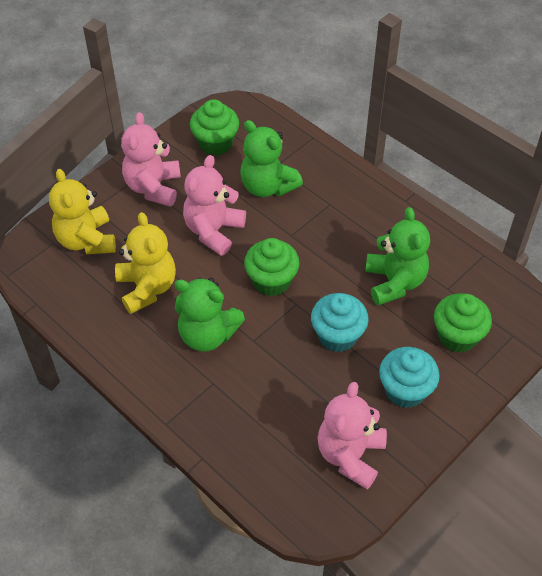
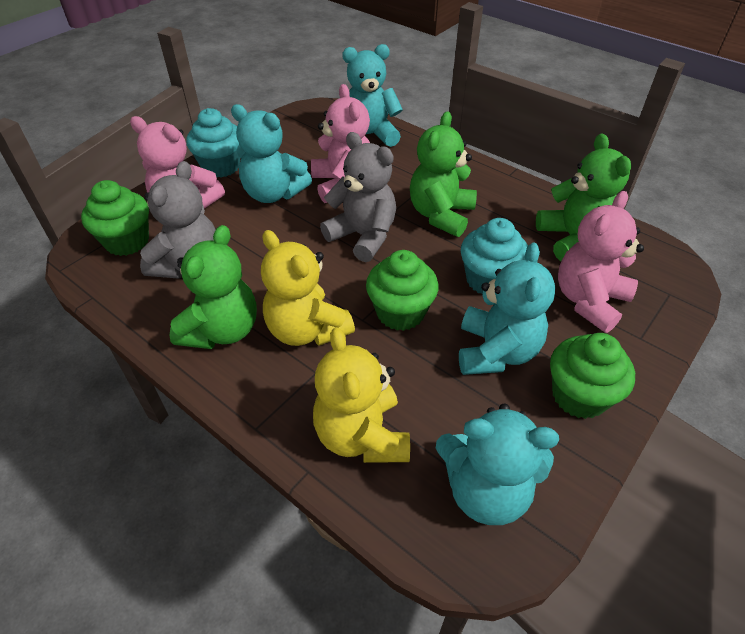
grey teddy bear: 0 -> 2
turquoise teddy bear: 0 -> 4

